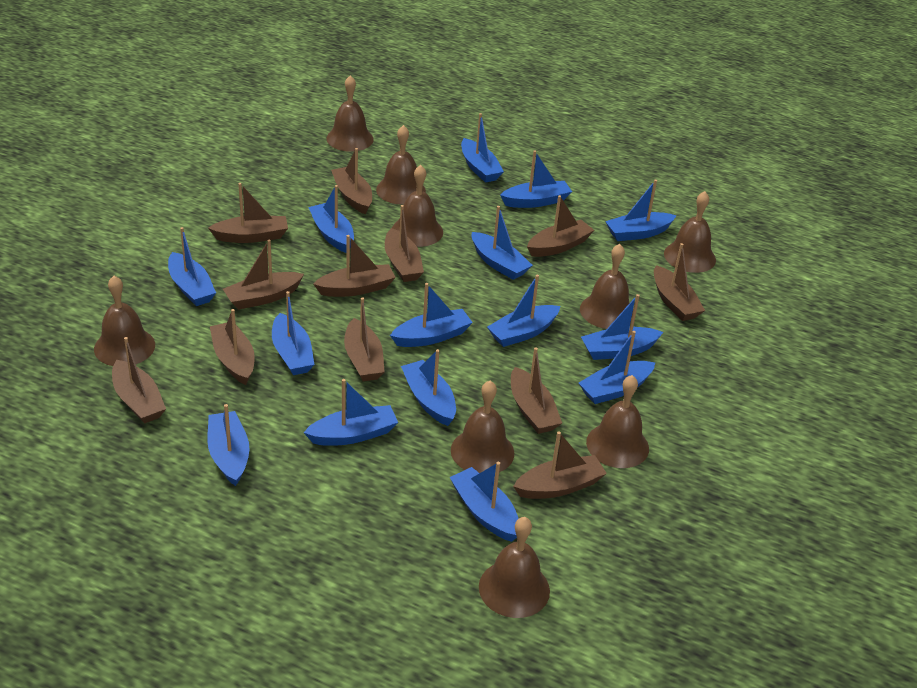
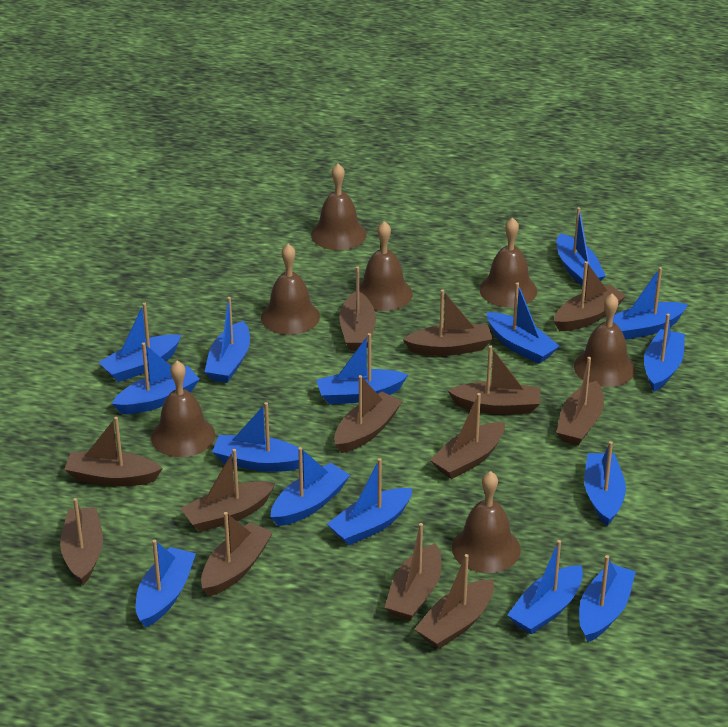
brown bell: 9 -> 7
brown boat: 12 -> 13

